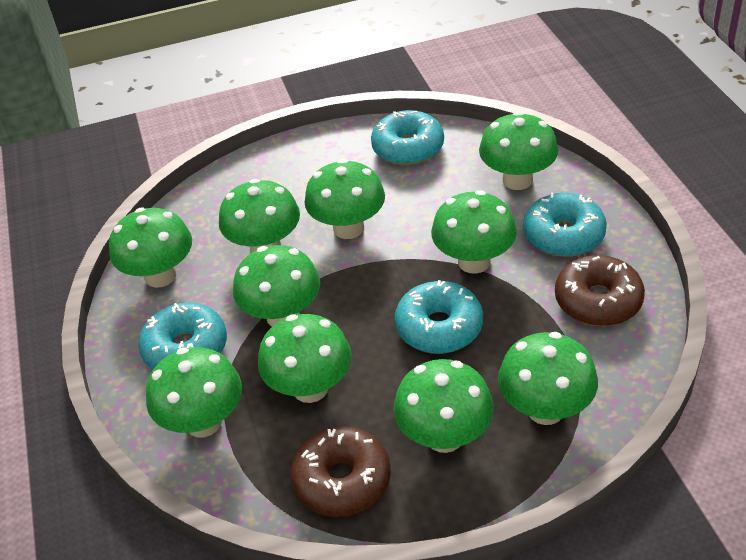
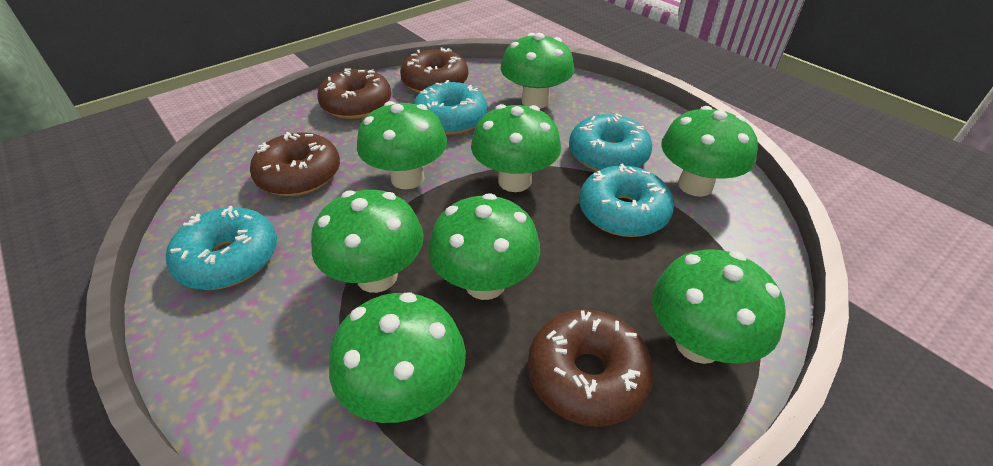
brown donut: 2 -> 4
green mushroom: 10 -> 8

